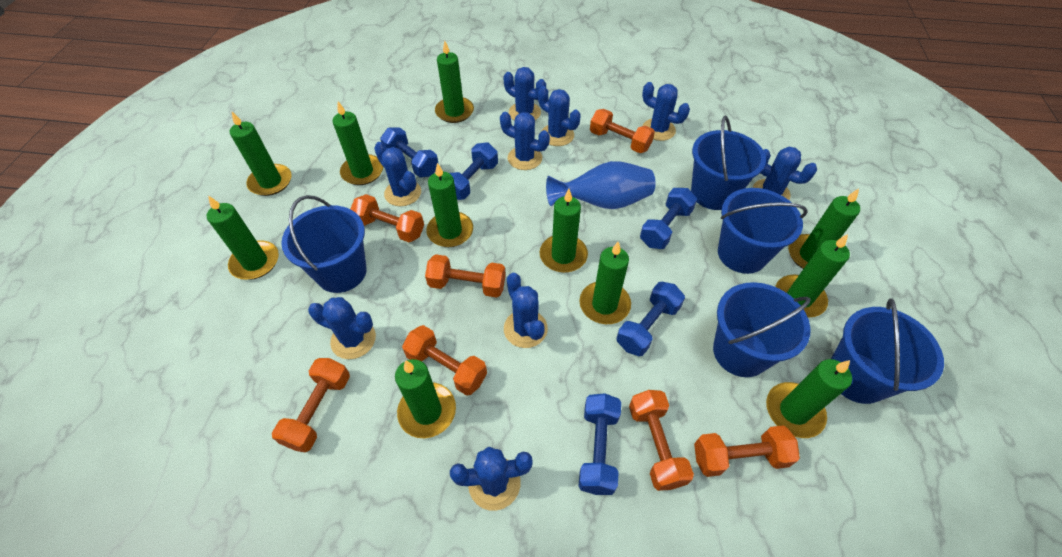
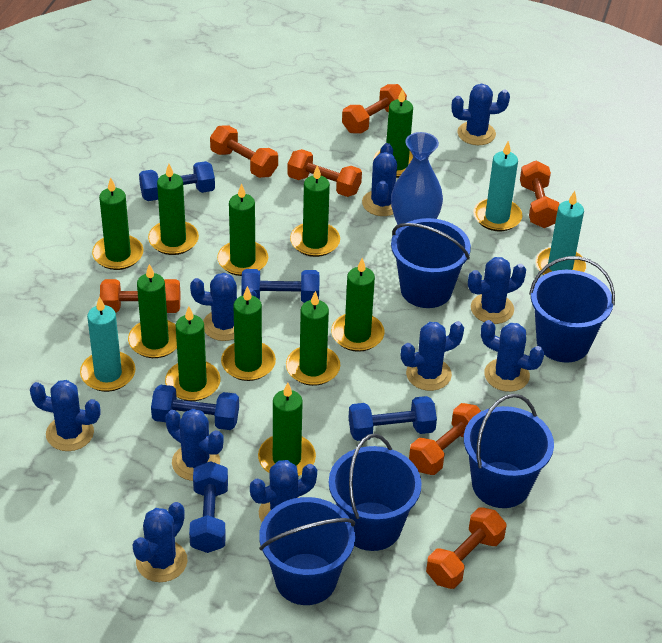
blue cactus: 9 -> 10
turquoise candle: 0 -> 3

